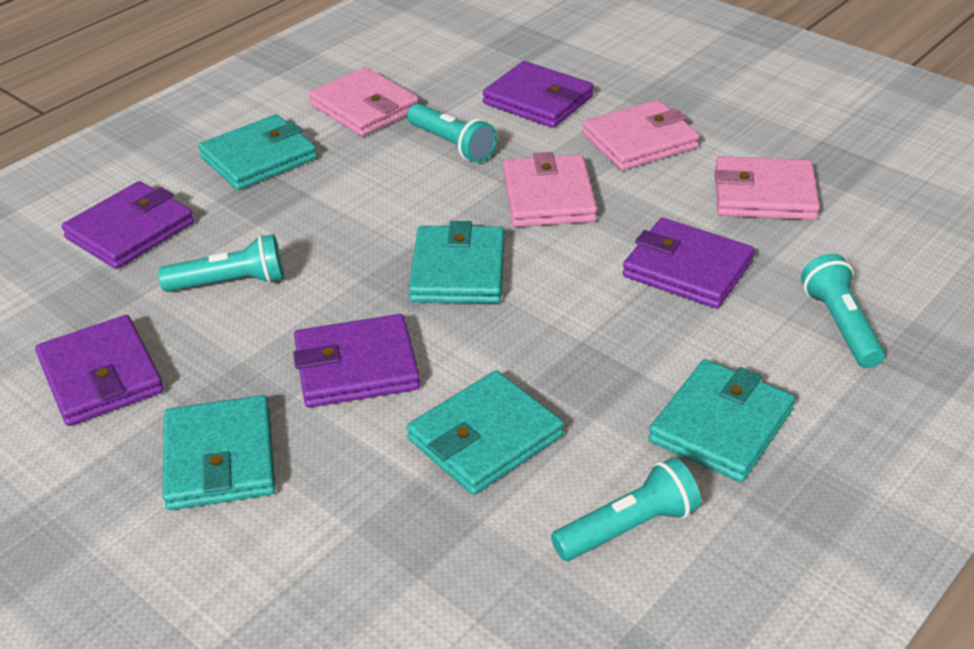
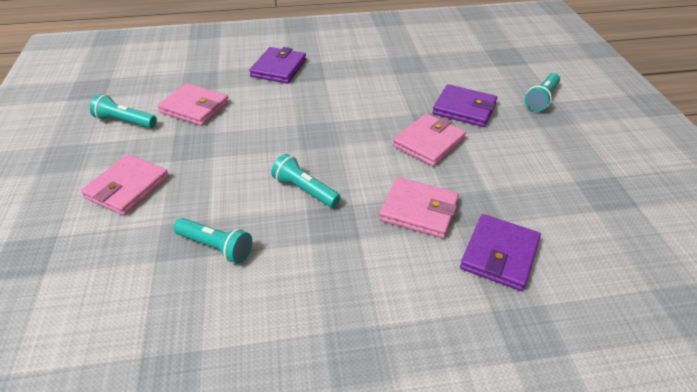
purple wallet: 5 -> 3
turquoise wallet: 5 -> 0

